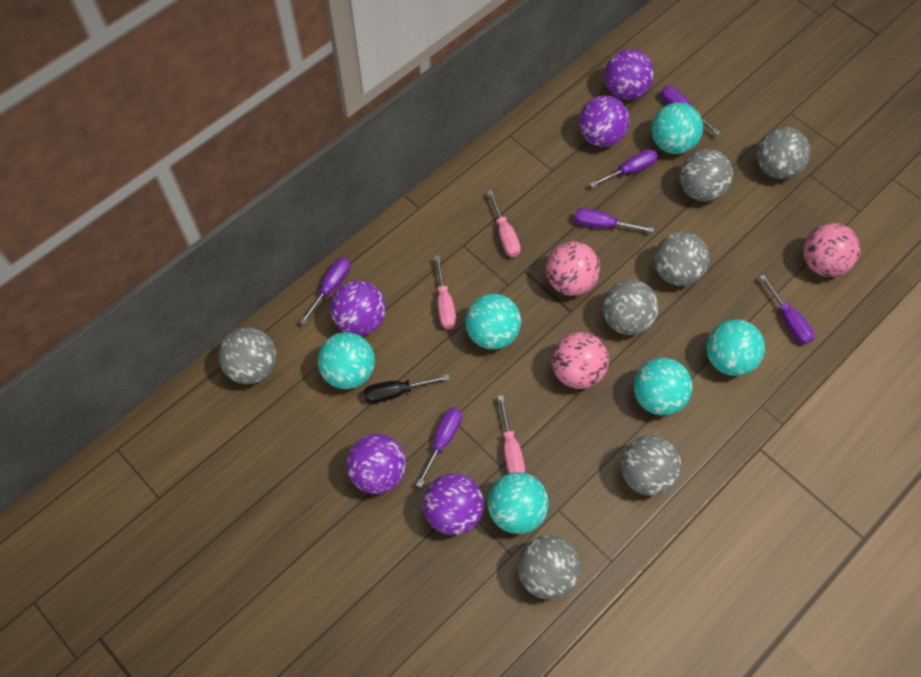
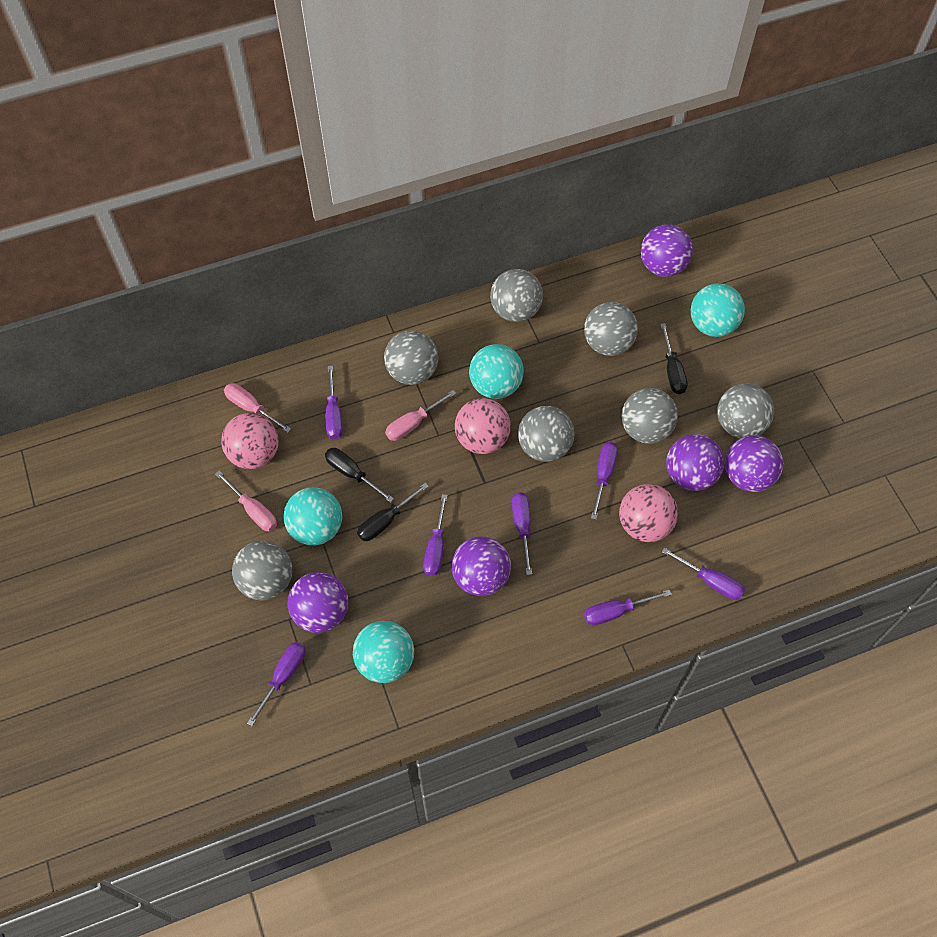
black screwdriver: 1 -> 3
purple screwdriver: 6 -> 7
turquoise ball: 6 -> 4

